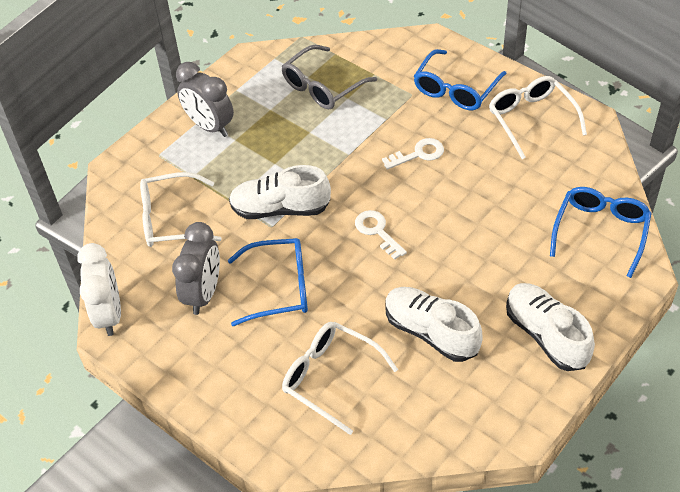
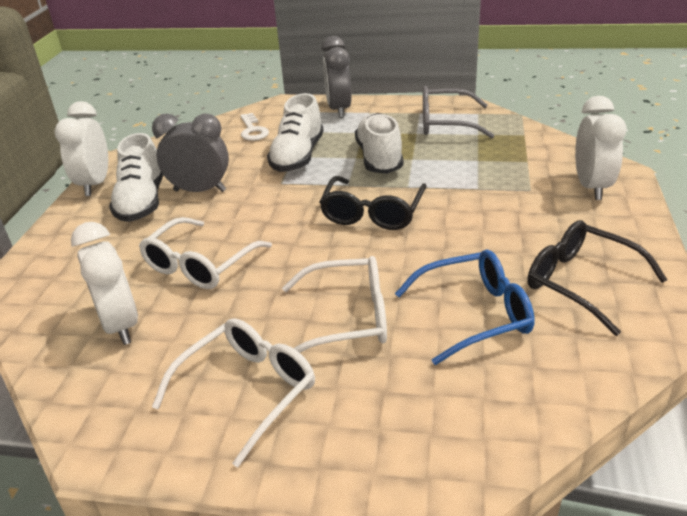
black glasses: 0 -> 2
blue glasses: 3 -> 1
white clock: 1 -> 3
white key: 2 -> 1

